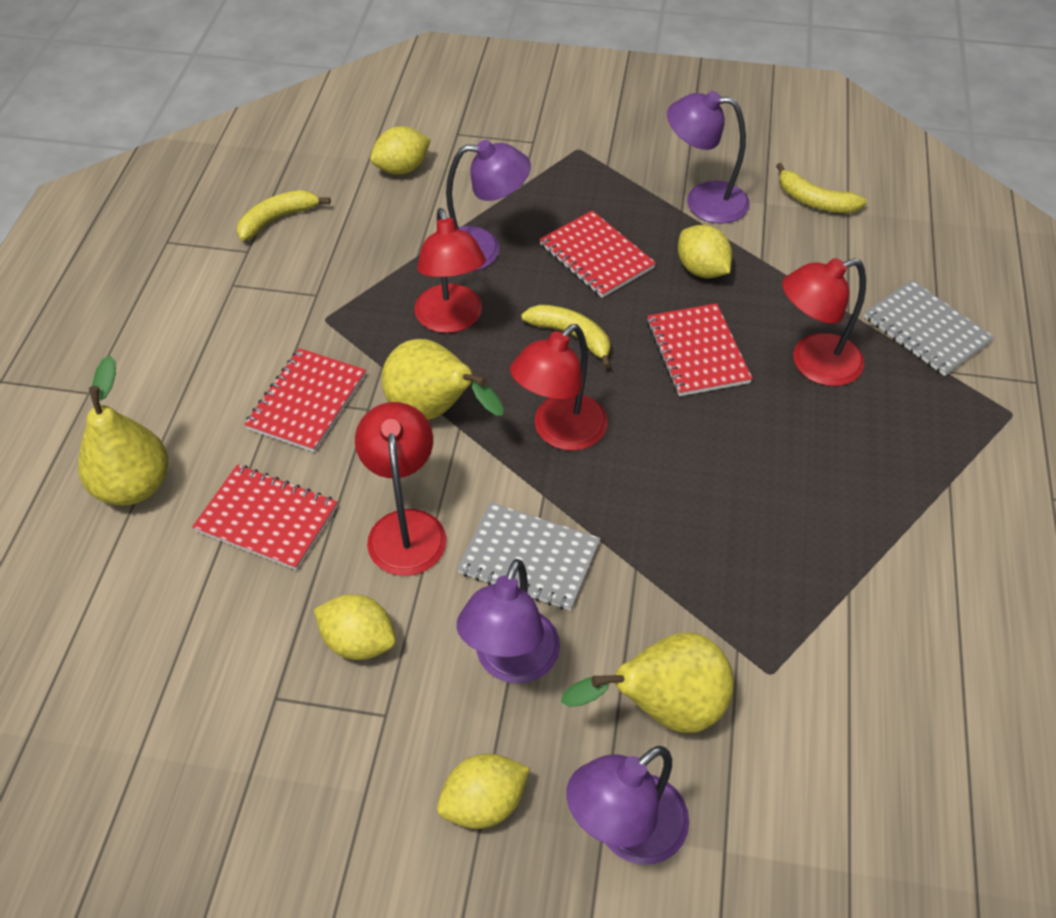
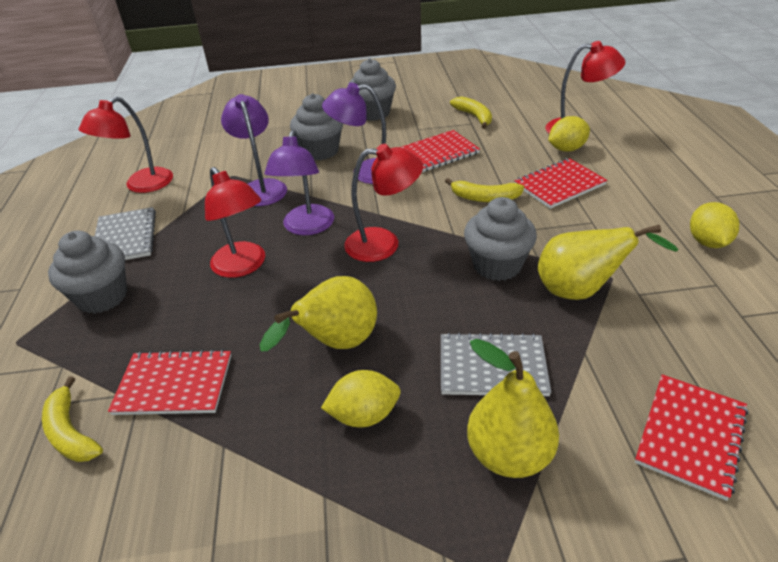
grey cupcake: 0 -> 4
purple lamp: 4 -> 3
yellow lemon: 4 -> 3

